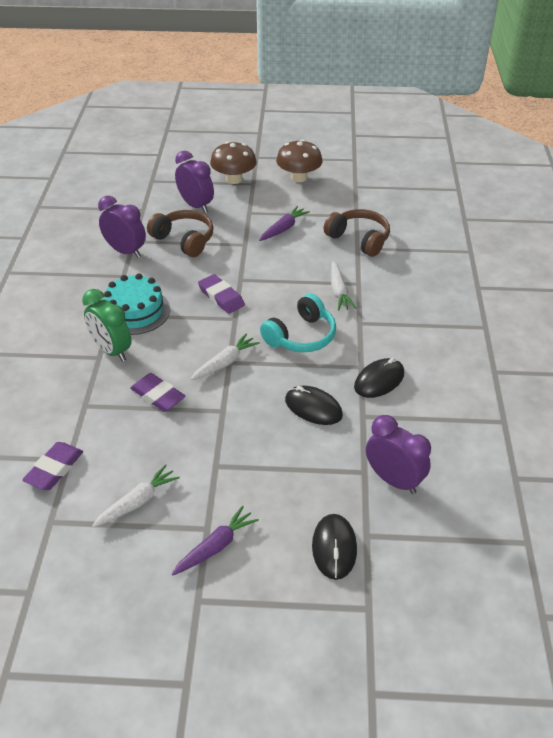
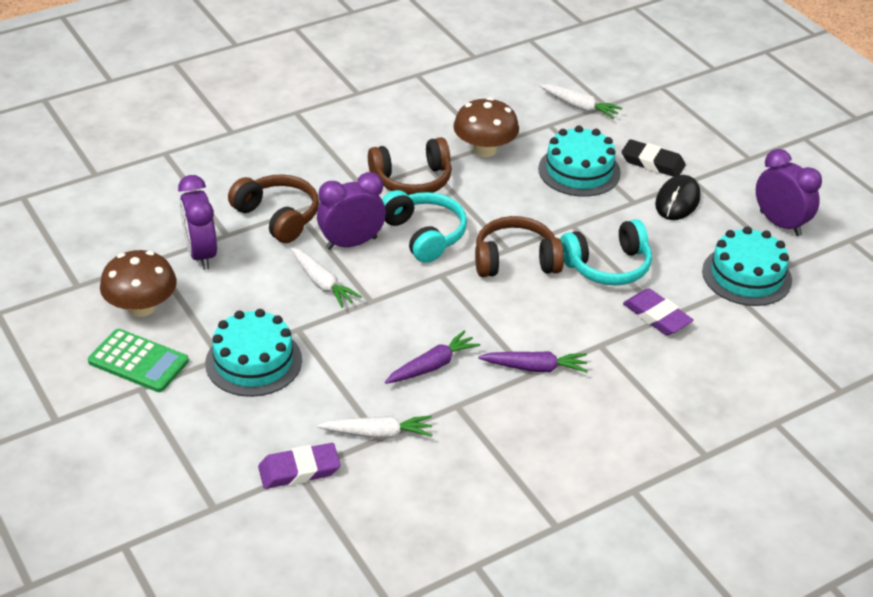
black eraser: 0 -> 1
black mouse: 3 -> 1
brown headphones: 2 -> 3
green calculator: 0 -> 1
green clock: 1 -> 0
purple eraser: 3 -> 2
turquoise cake: 1 -> 3
turquoise headphones: 1 -> 2

